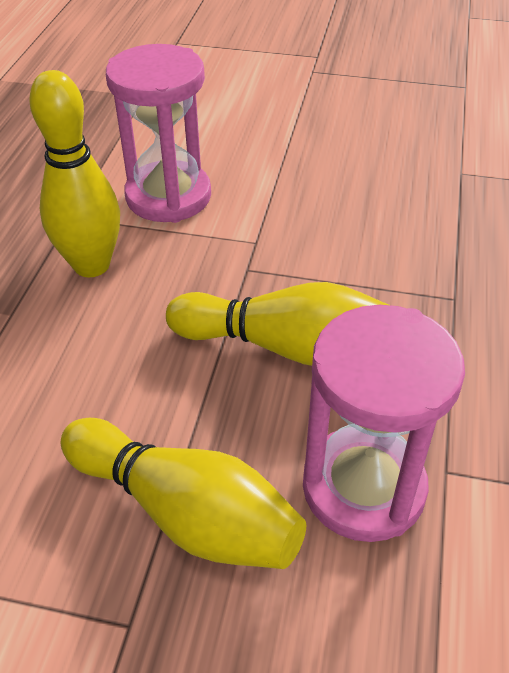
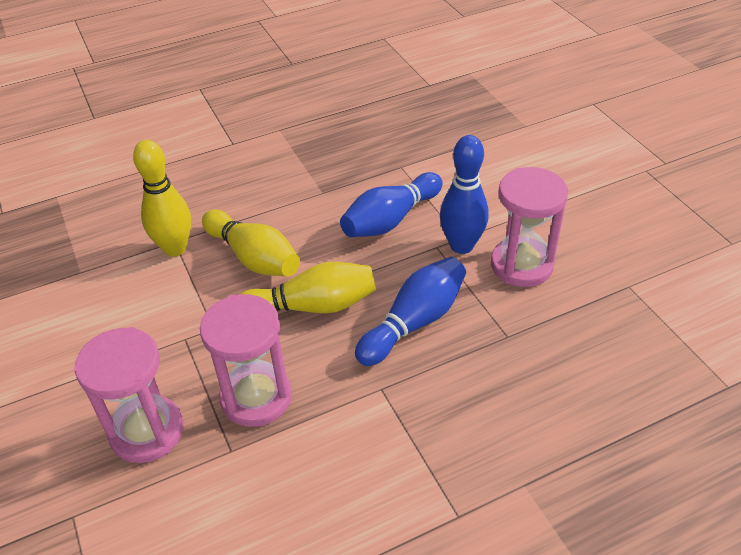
blue bowling pin: 0 -> 3
pink hourglass: 2 -> 3

